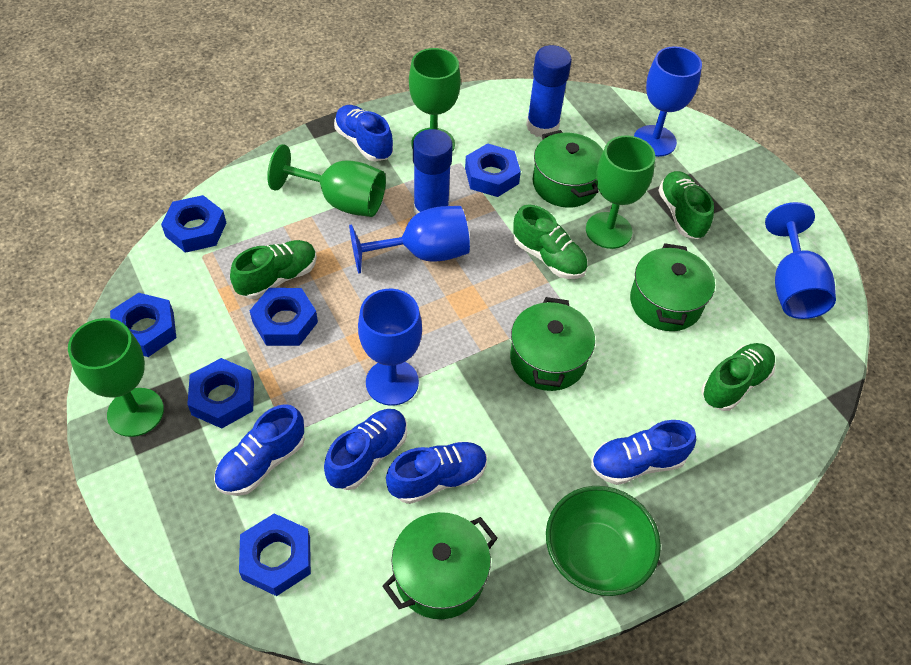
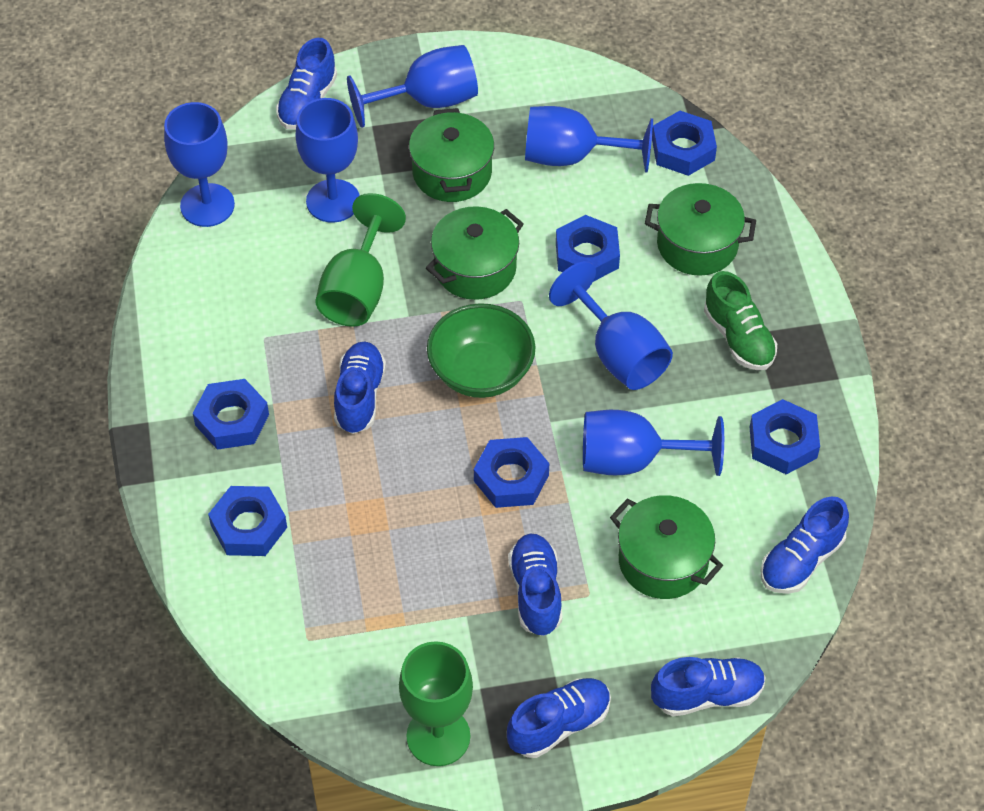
blue glue stick: 2 -> 0
blue goblet: 4 -> 6
blue shoe: 5 -> 6
green goblet: 4 -> 2
green shoe: 4 -> 1

